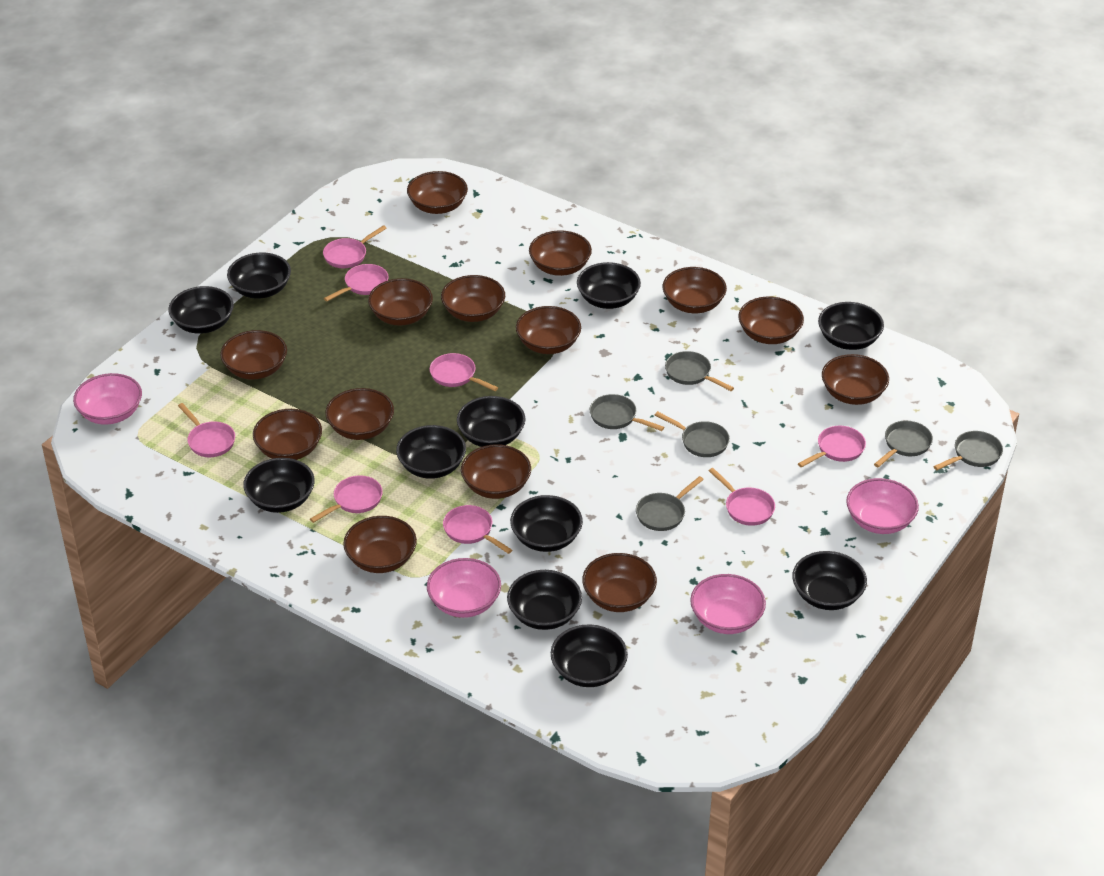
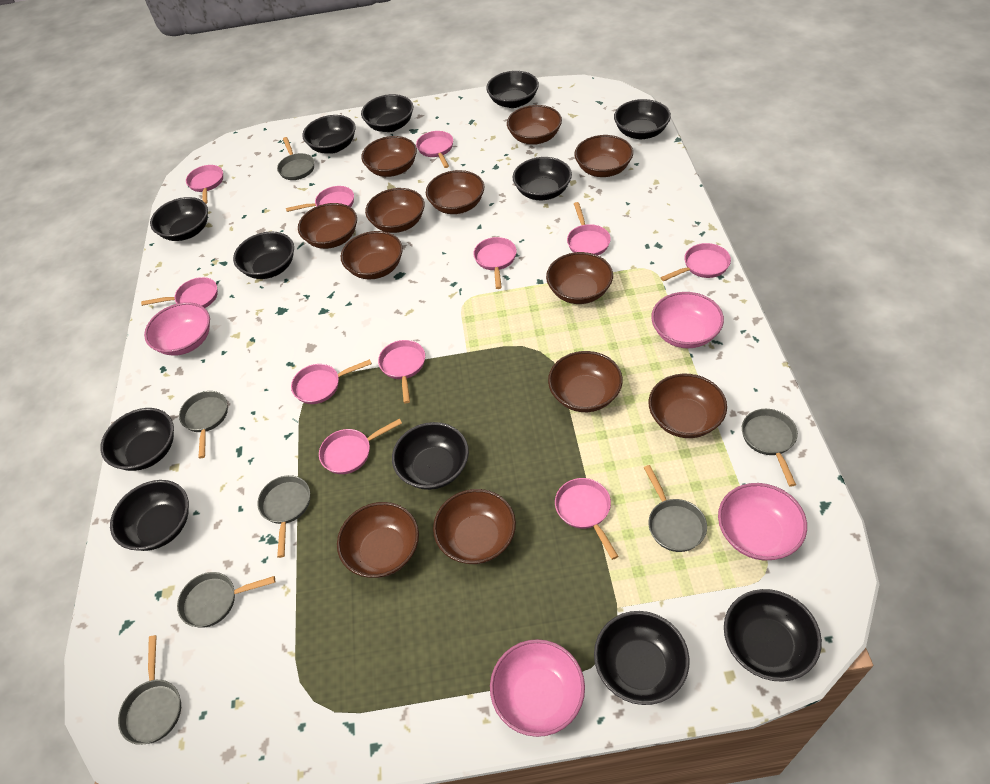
black bowl: 11 -> 12
brown bowl: 14 -> 12
grey pan: 6 -> 7
pink pan: 8 -> 11

